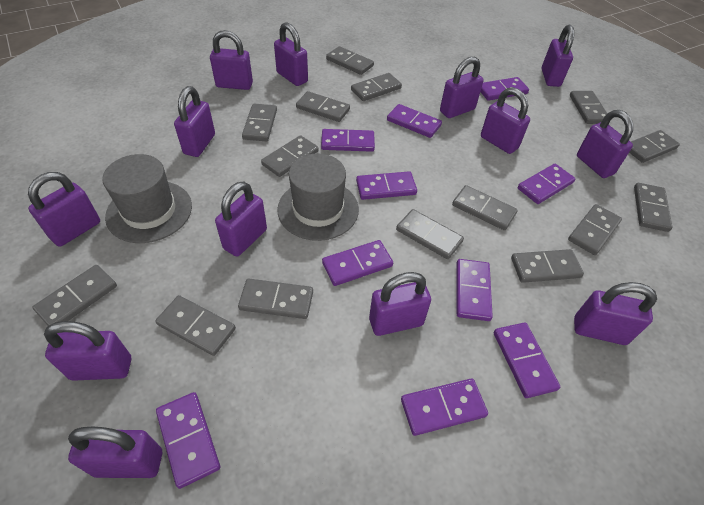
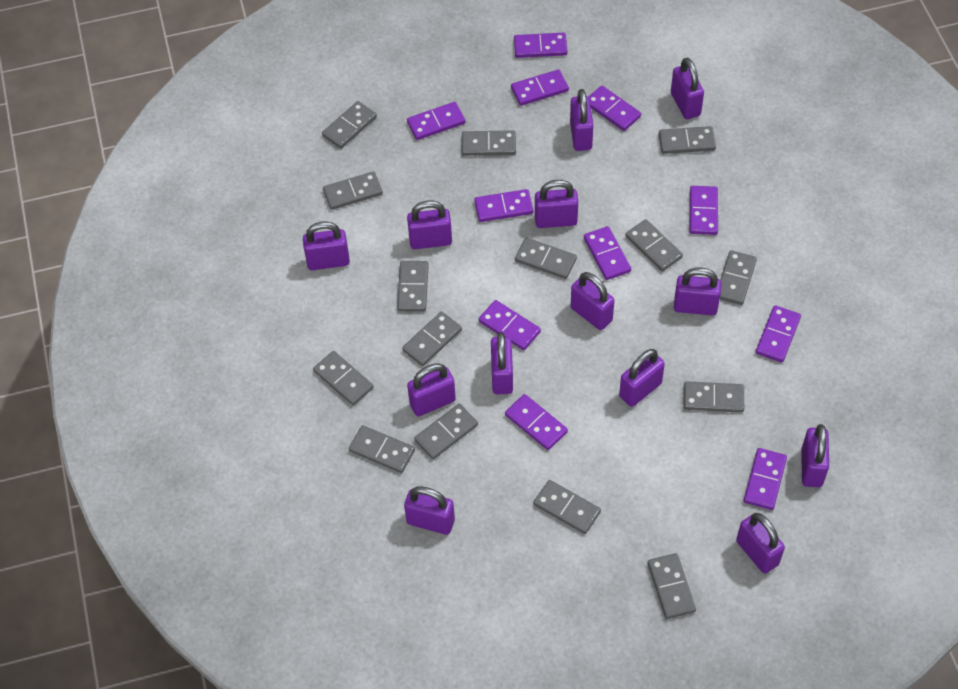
grey hat: 2 -> 0
purple domino: 10 -> 11

